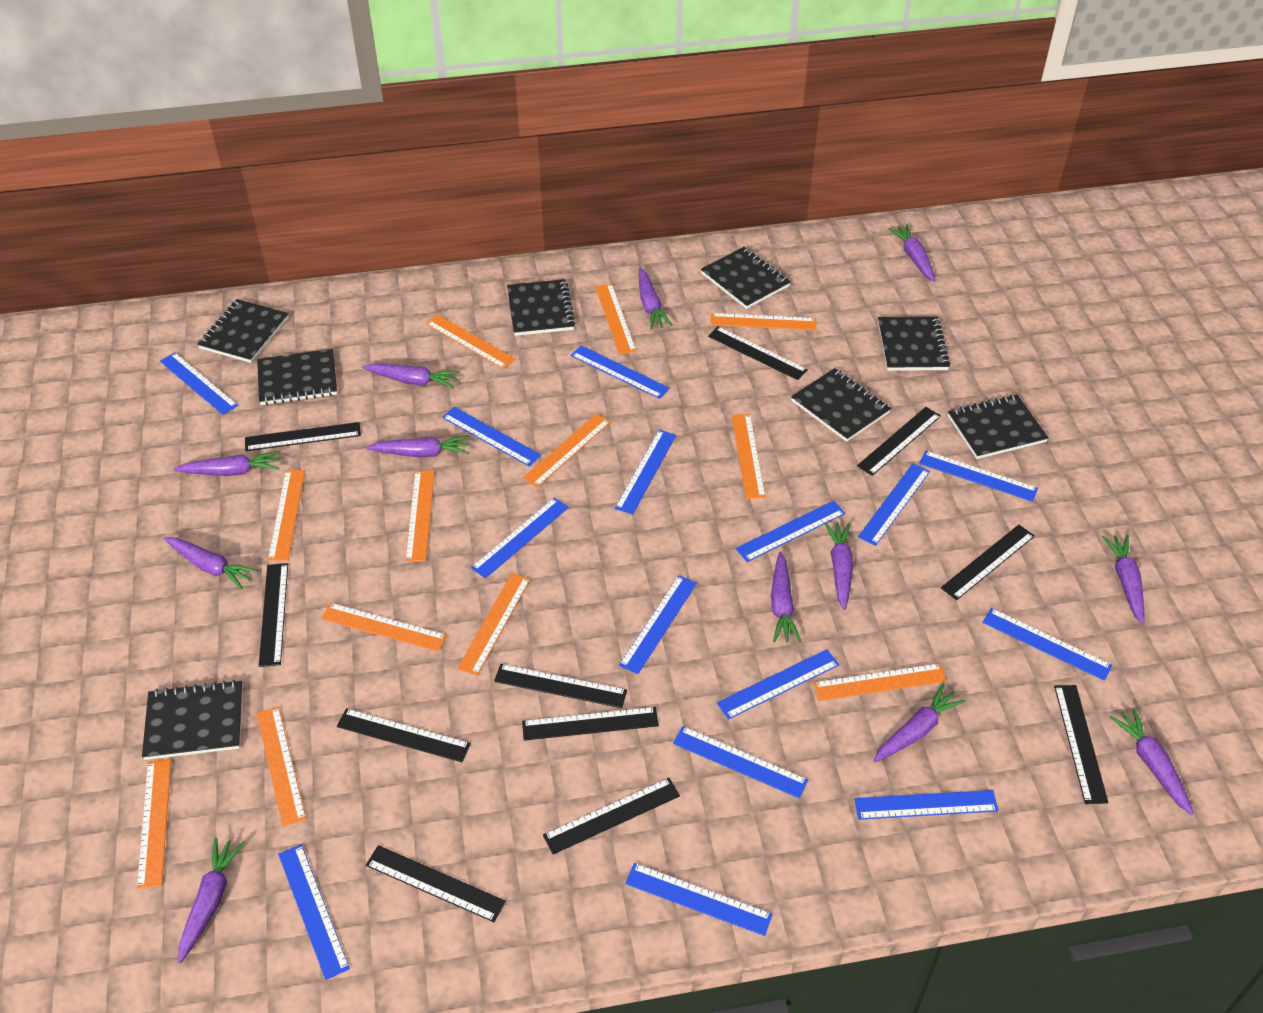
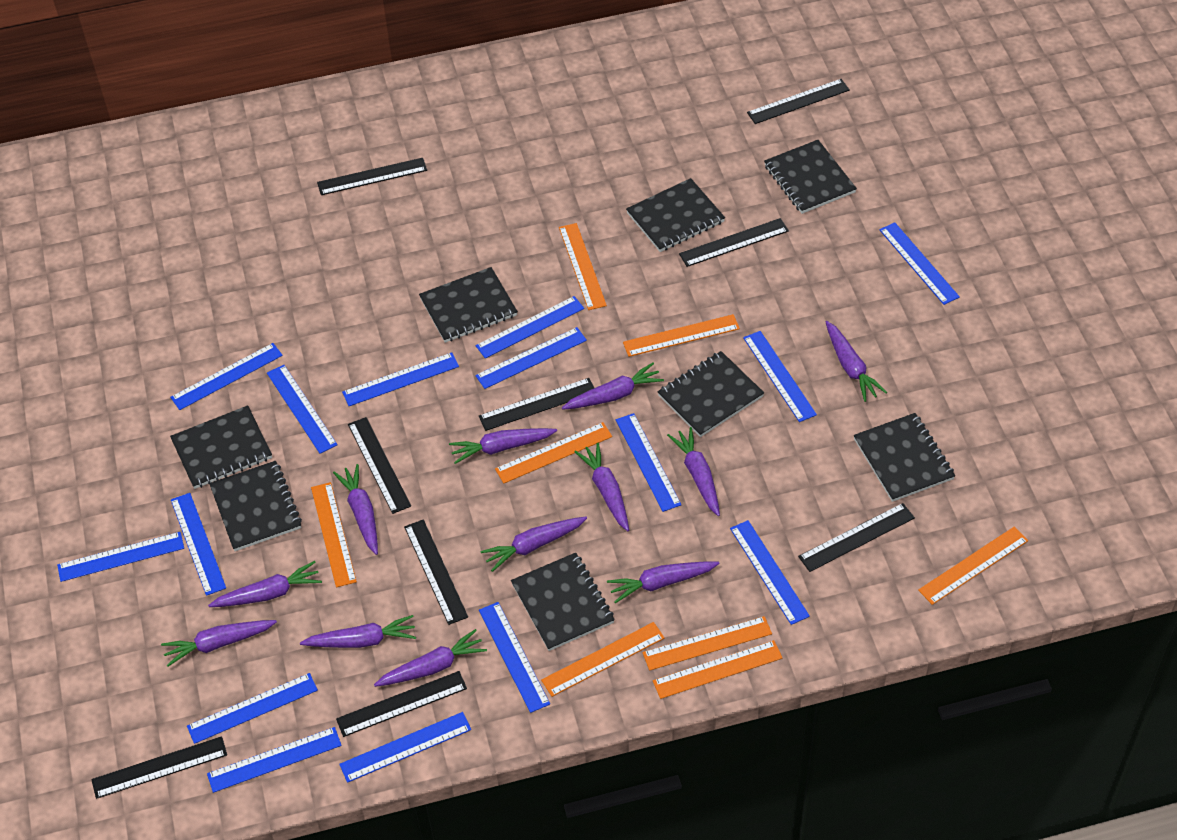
black ruler: 11 -> 9
orange ruler: 12 -> 8

